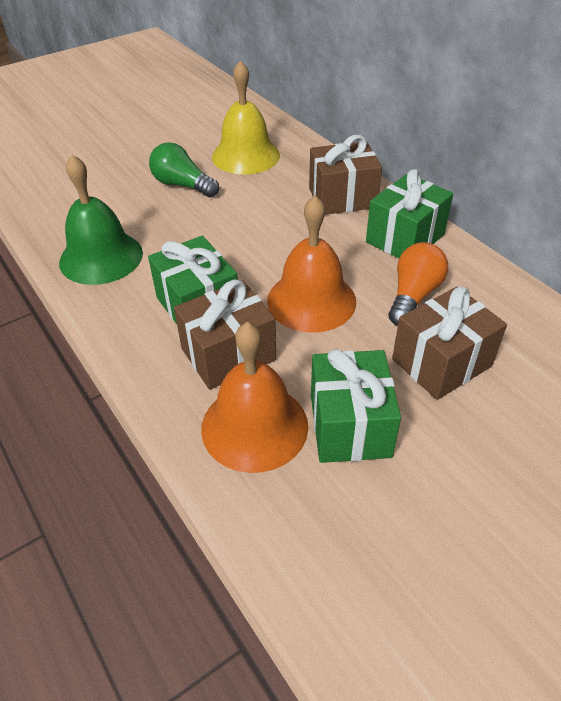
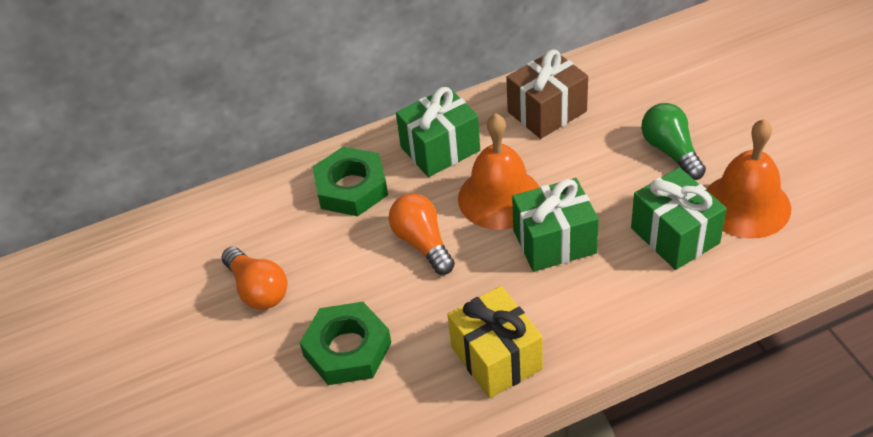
brown gift: 3 -> 1
green bell: 1 -> 0
green nut: 0 -> 2
orange light bulb: 1 -> 2
yellow bell: 1 -> 0
yellow gift: 0 -> 1

